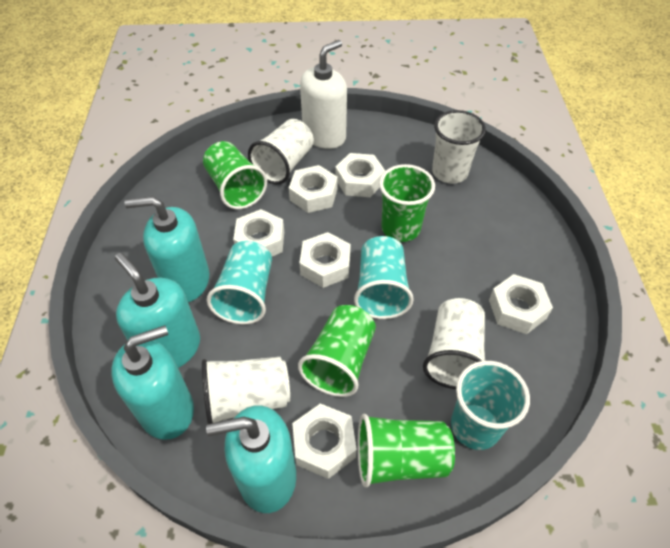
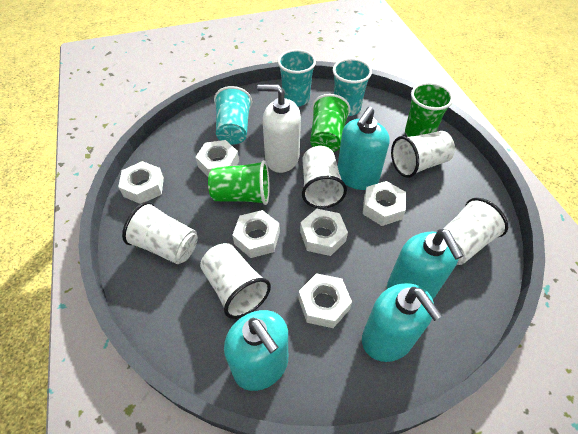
green cup: 4 -> 3
white cup: 4 -> 5

